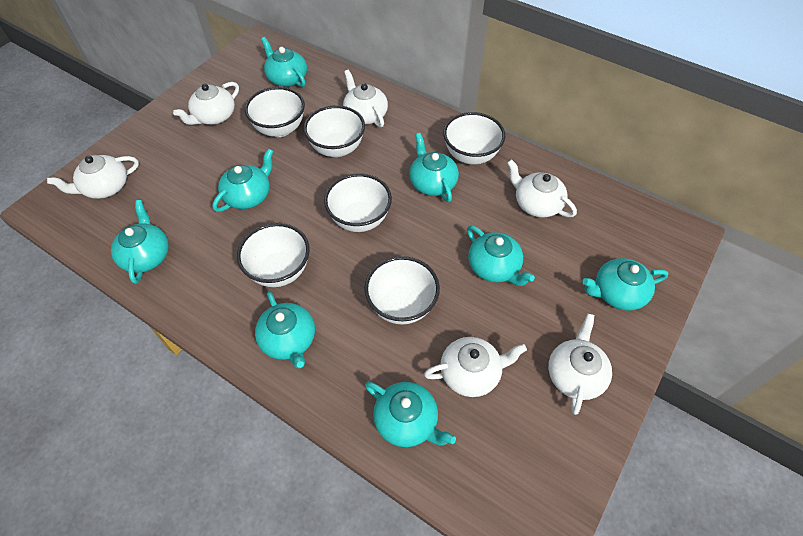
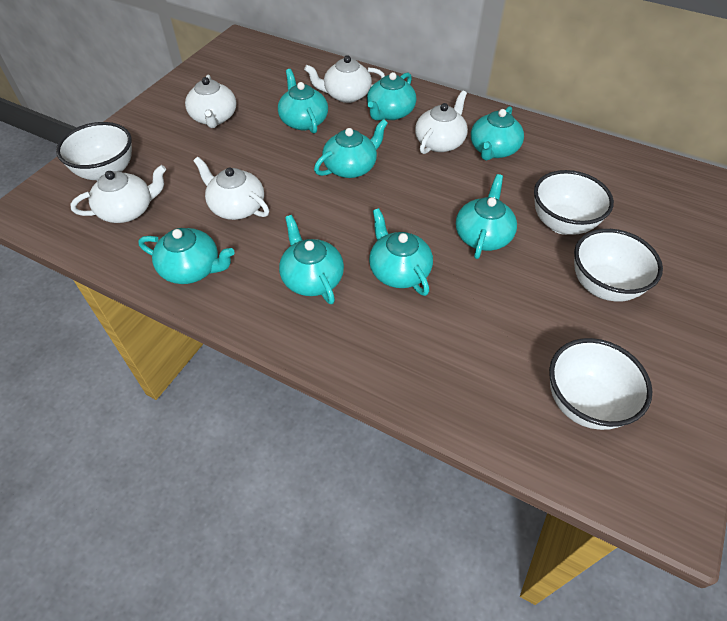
white bowl: 6 -> 4
white teapot: 6 -> 5

